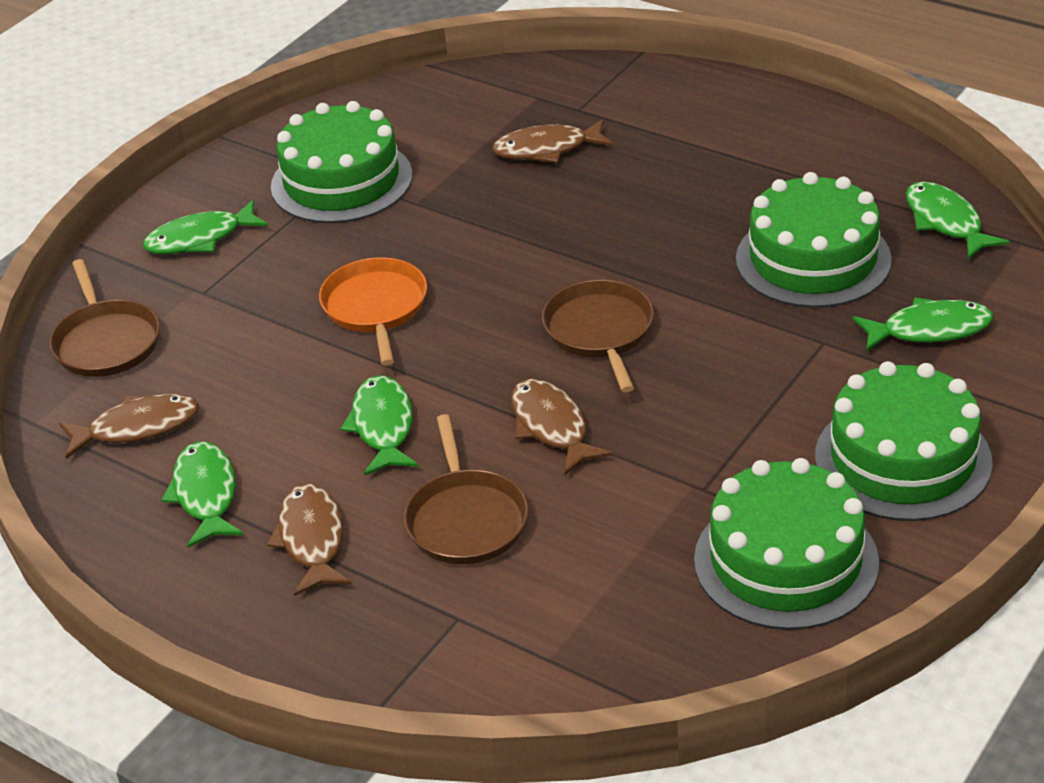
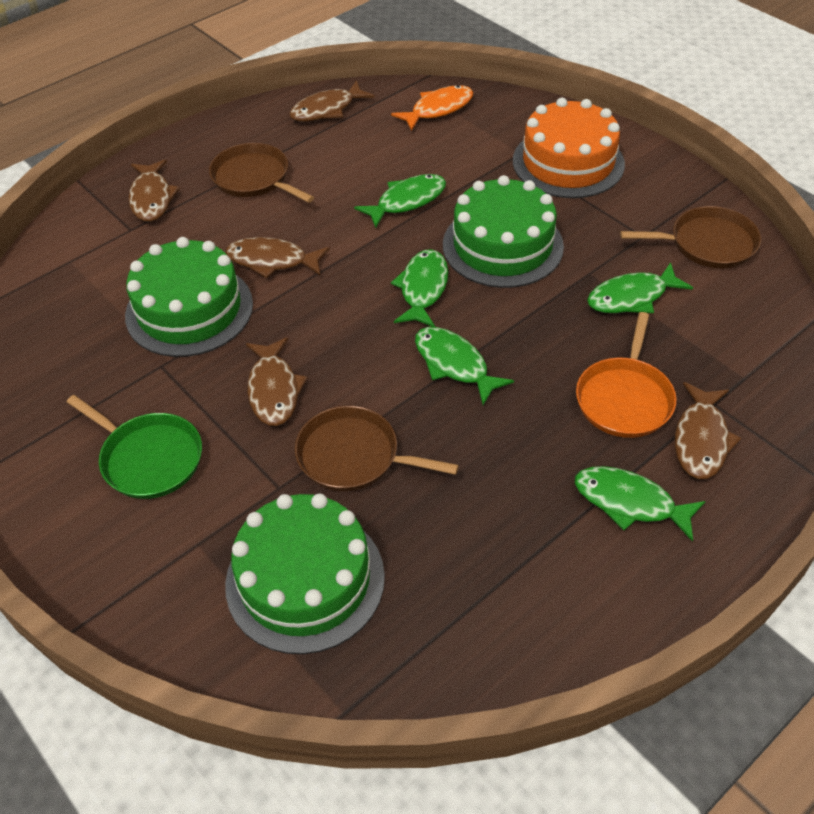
brown fish: 4 -> 5
green cake: 4 -> 3
green pan: 0 -> 1
orange cake: 0 -> 1
orange fish: 0 -> 1

